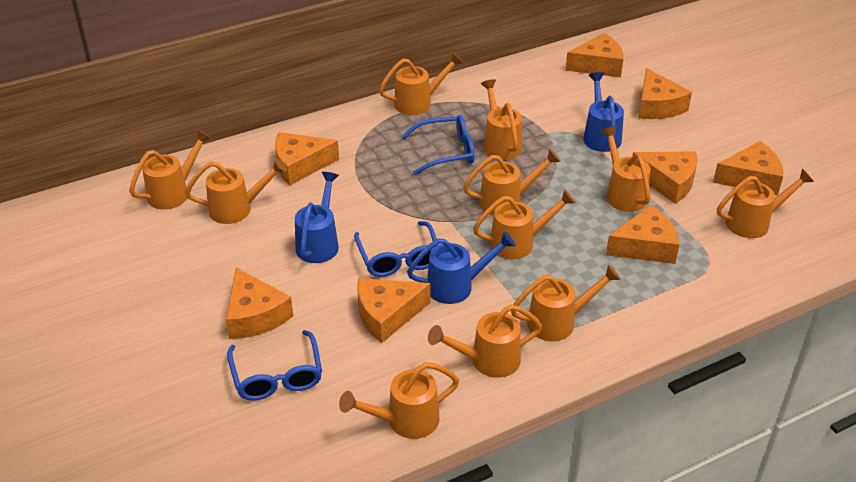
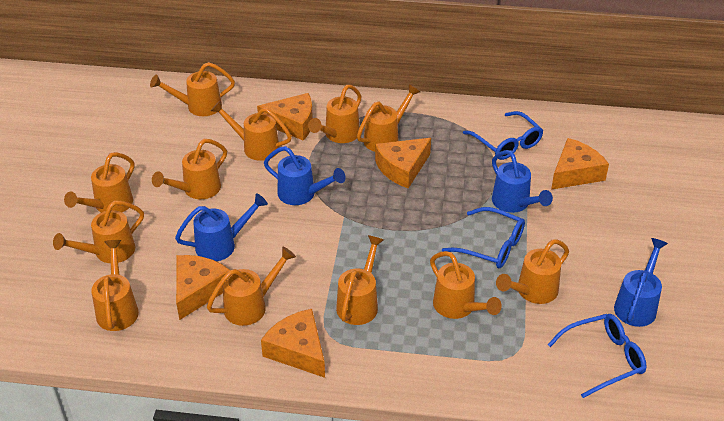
blue watering can: 3 -> 4
orange cheese: 8 -> 5
orange watering can: 11 -> 12

